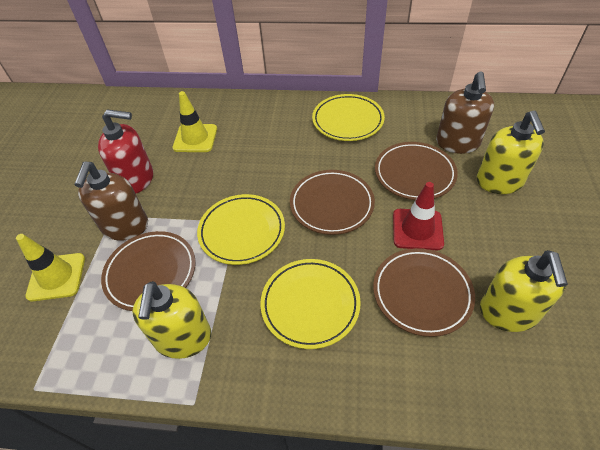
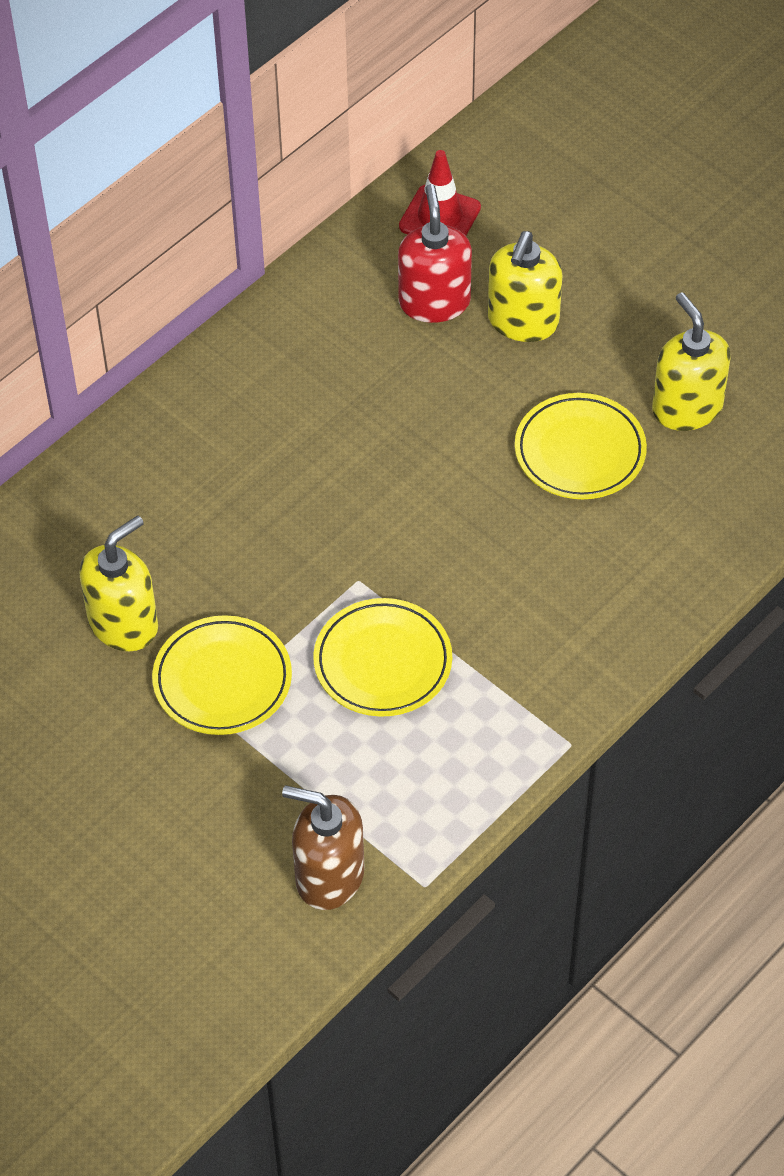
brown plate: 4 -> 0
brown soap dispenser: 2 -> 1
yellow traffic cone: 2 -> 0

